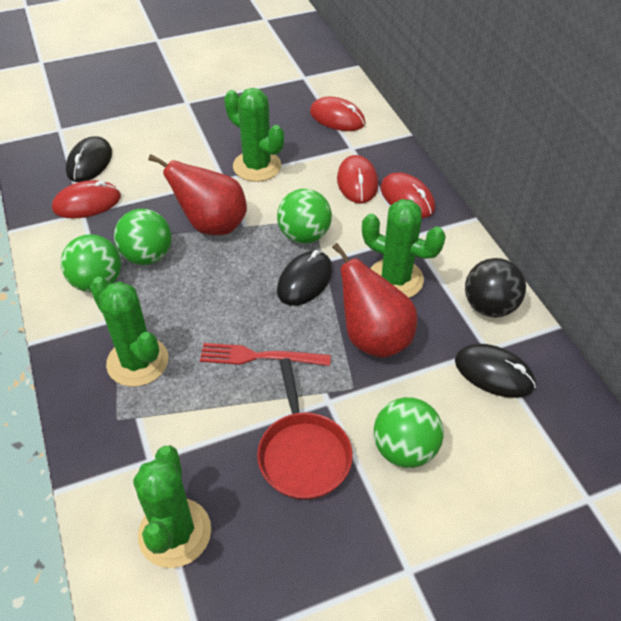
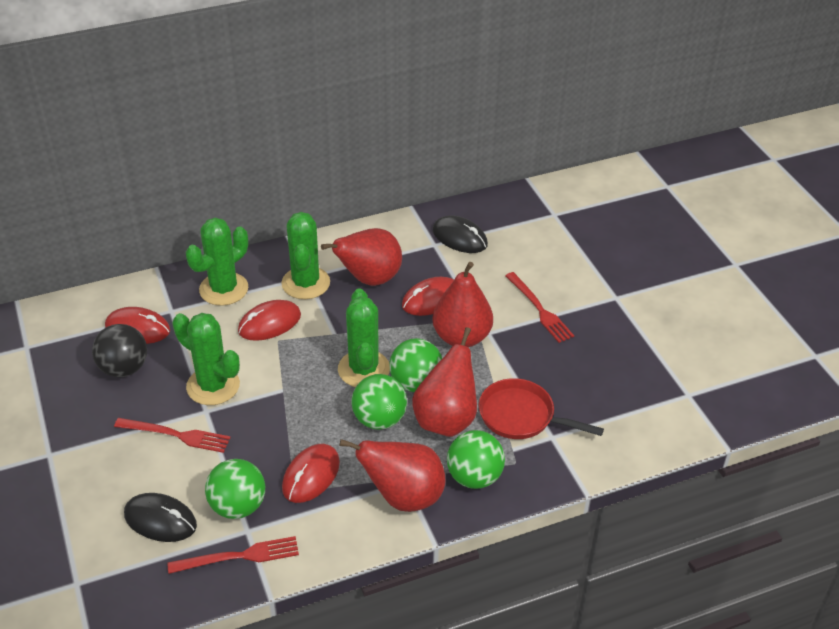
black mouse: 3 -> 2
red fork: 1 -> 3
red pear: 2 -> 4

